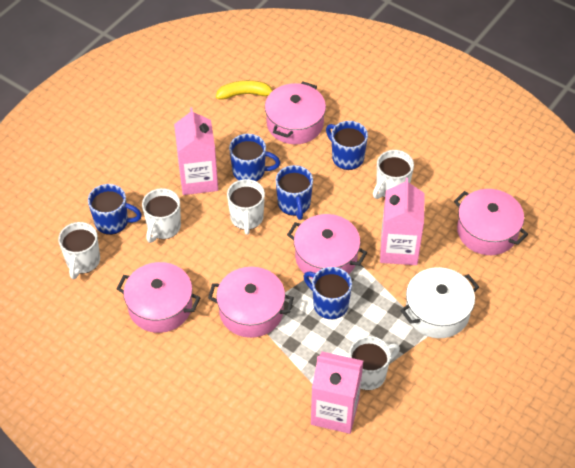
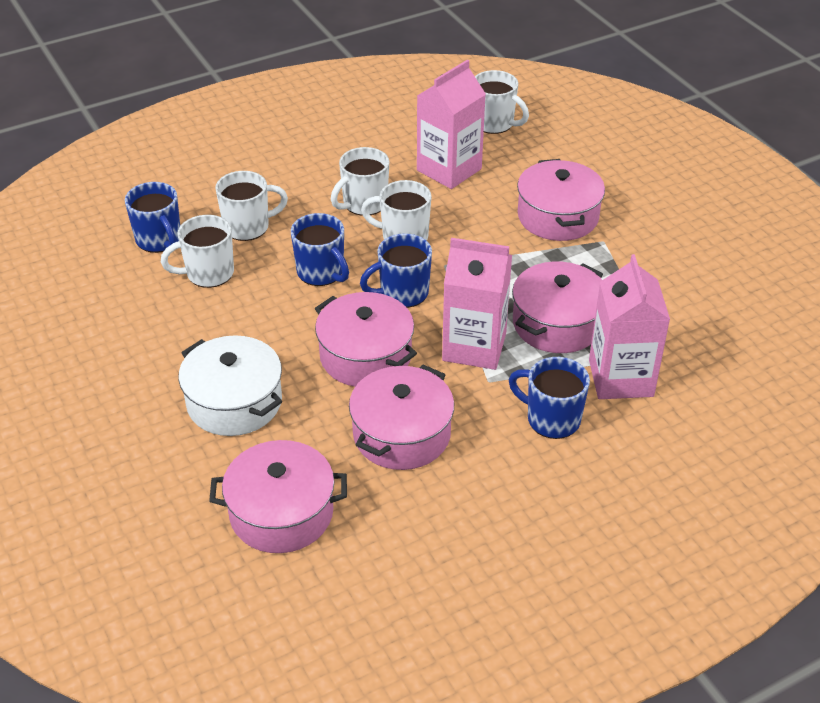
blue mug: 5 -> 4
yellow banana: 1 -> 0

